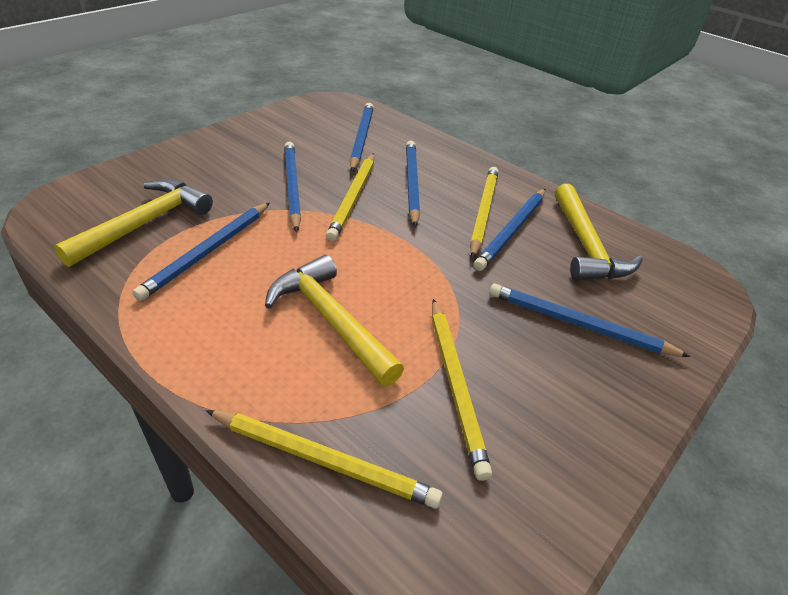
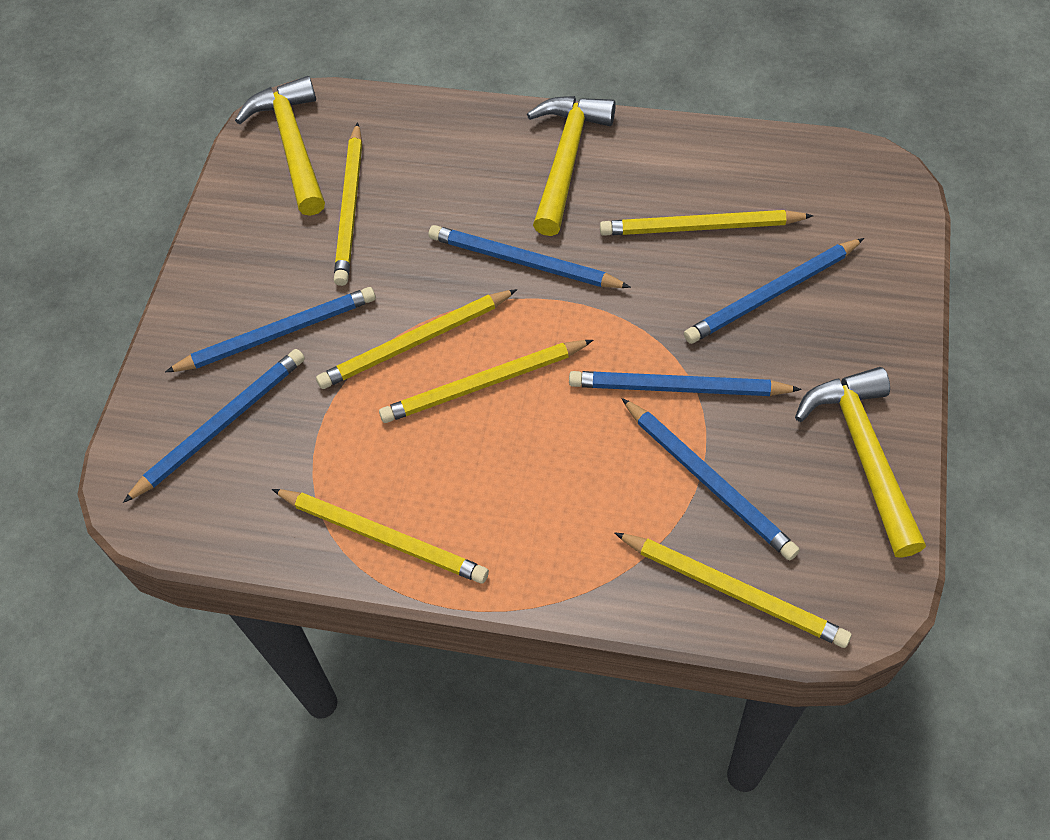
yellow pencil: 4 -> 6

